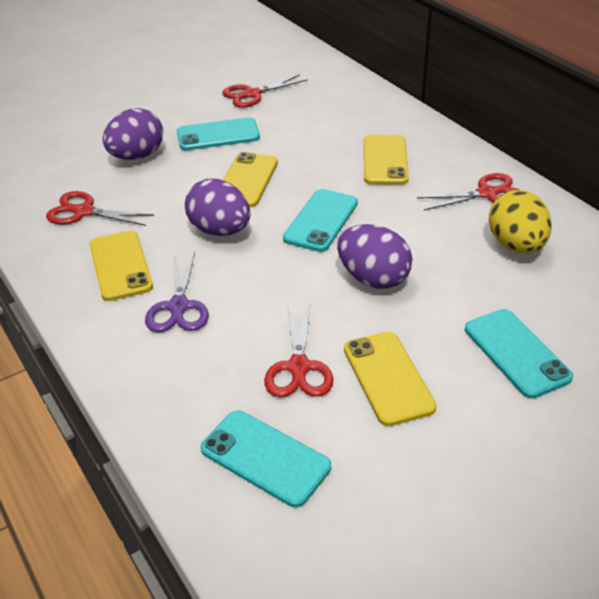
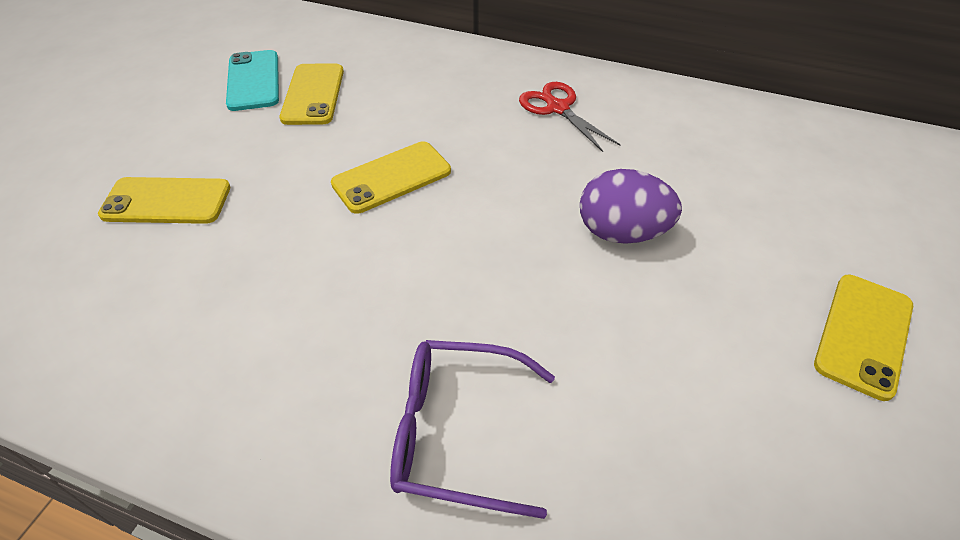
purple egg: 3 -> 1
purple glasses: 0 -> 1
purple scissors: 1 -> 0
red scissors: 4 -> 1
turquoise phone: 4 -> 1
yellow egg: 1 -> 0

